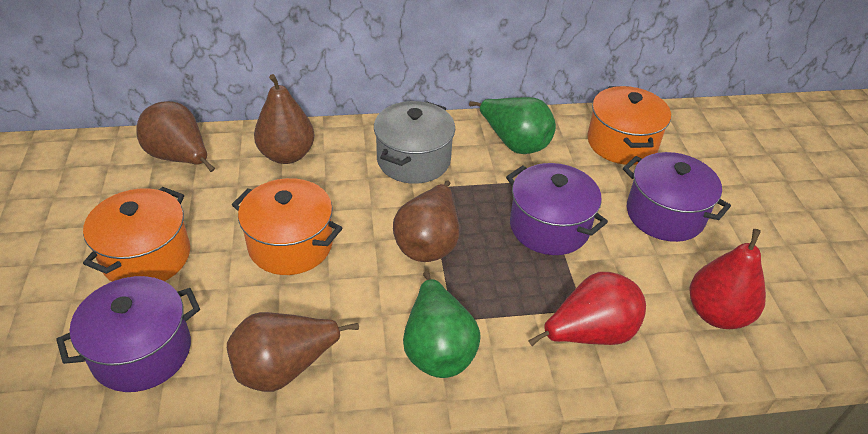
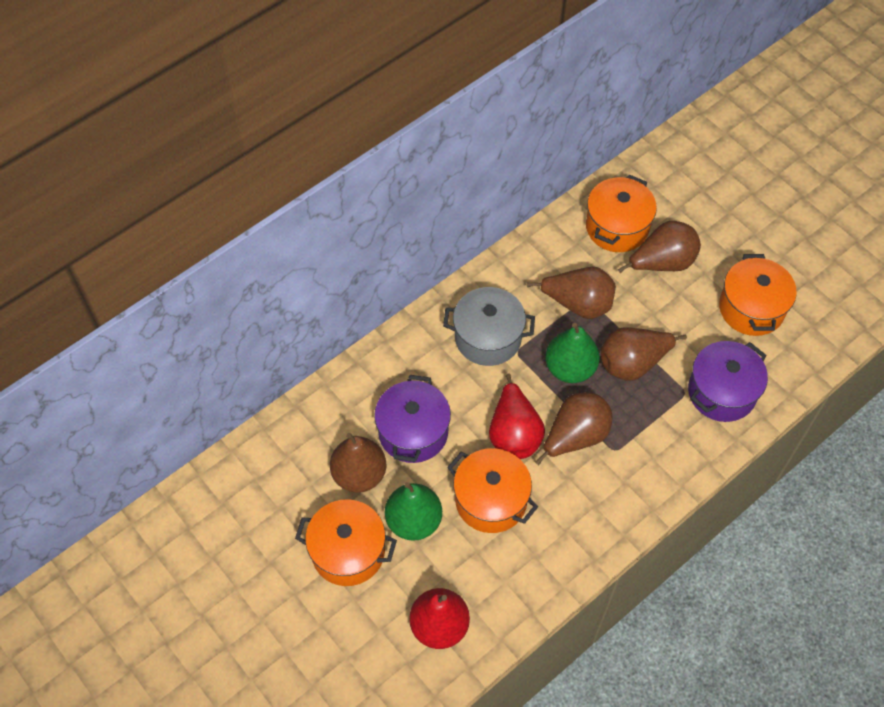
brown pear: 4 -> 5
orange pot: 3 -> 4
purple pot: 3 -> 2

